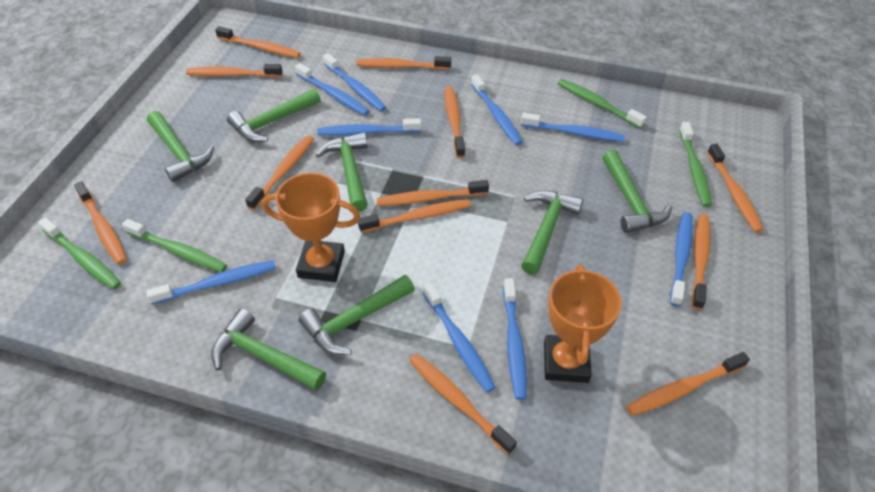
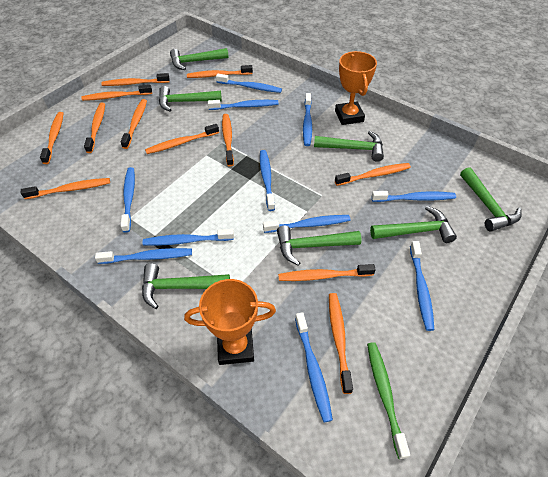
blue toothbrush: 9 -> 11
green toothbrush: 4 -> 1

